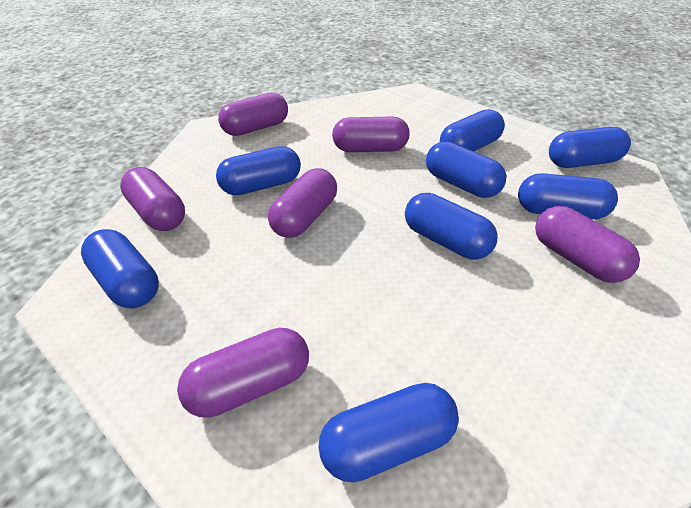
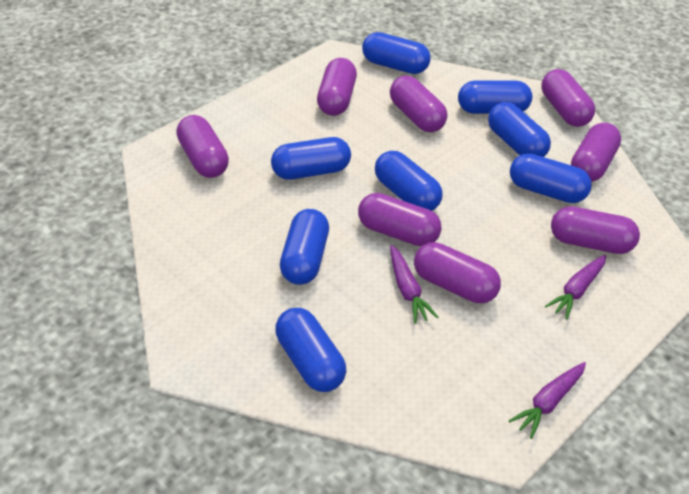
purple capsule: 6 -> 8
purple carrot: 0 -> 3

